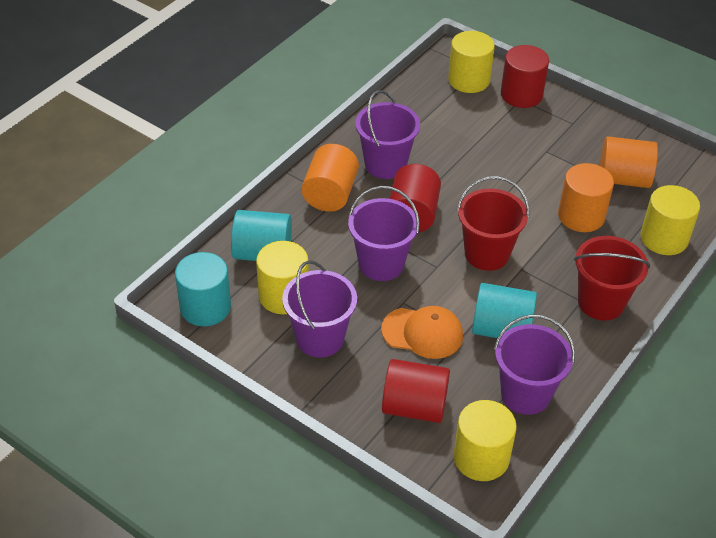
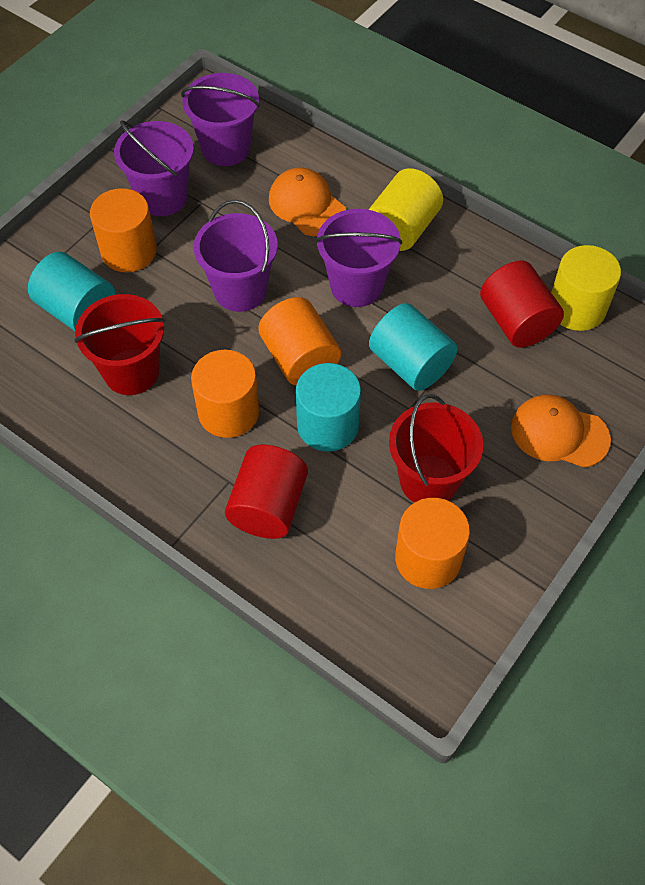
orange cap: 1 -> 2
orange cylinder: 3 -> 4
red cylinder: 3 -> 2
yellow cylinder: 4 -> 2

